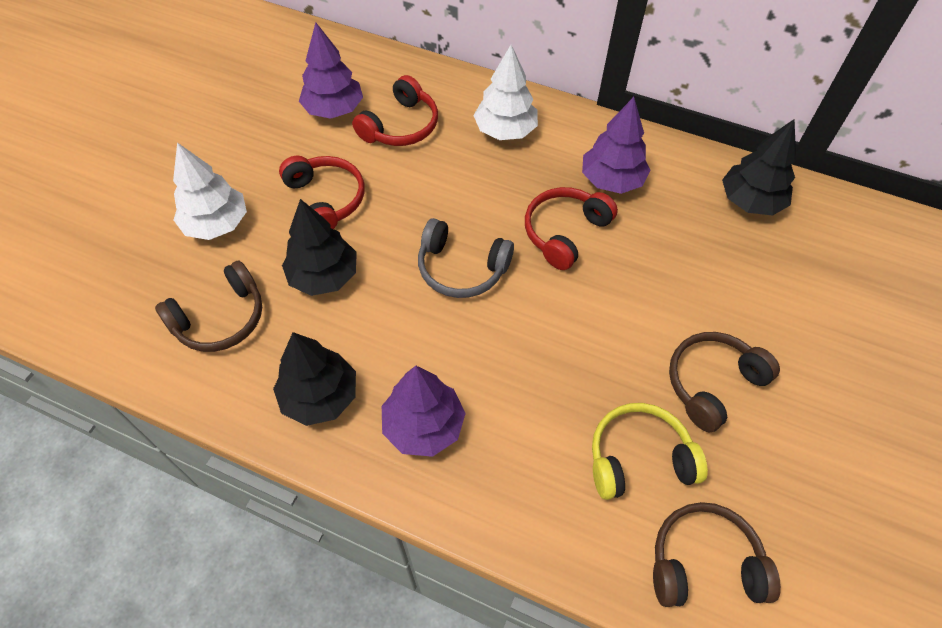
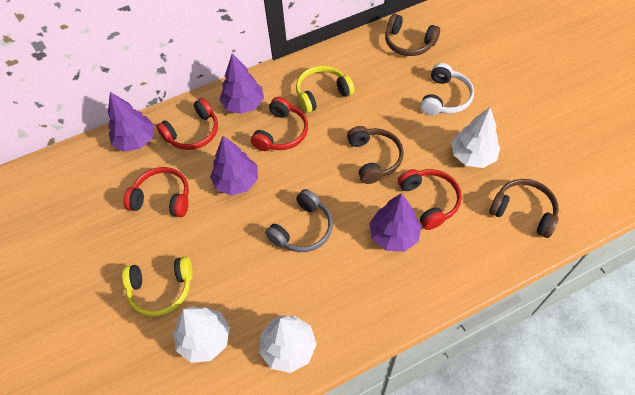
black tree: 3 -> 0
purple tree: 3 -> 4
red headphones: 3 -> 4
white headphones: 0 -> 1
white tree: 2 -> 3
yellow headphones: 1 -> 2

